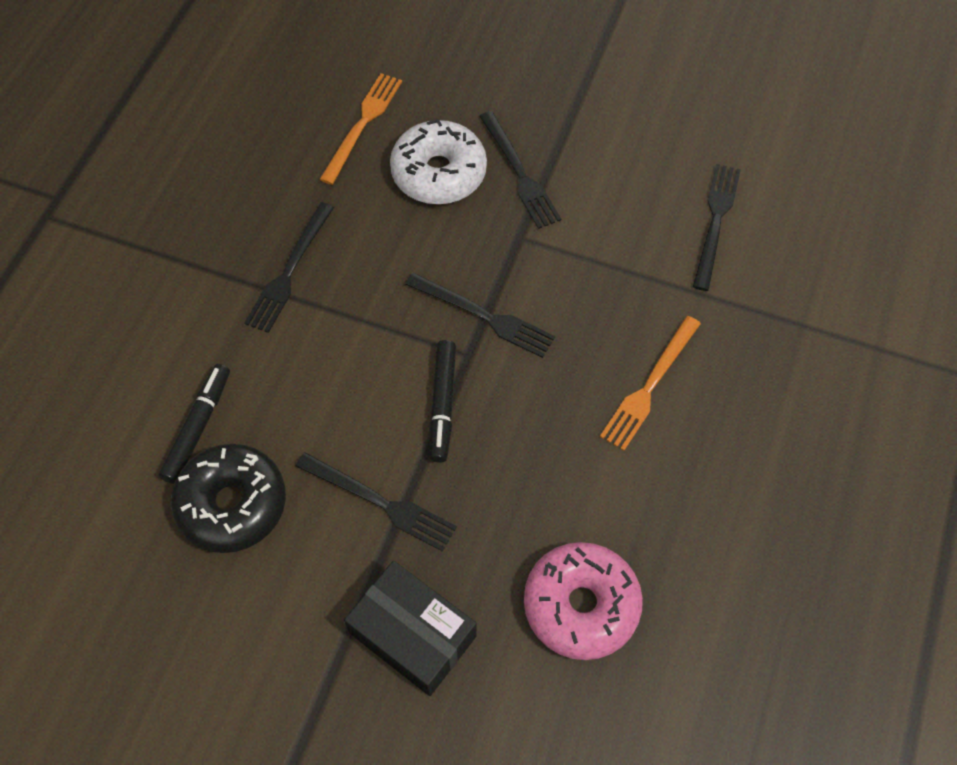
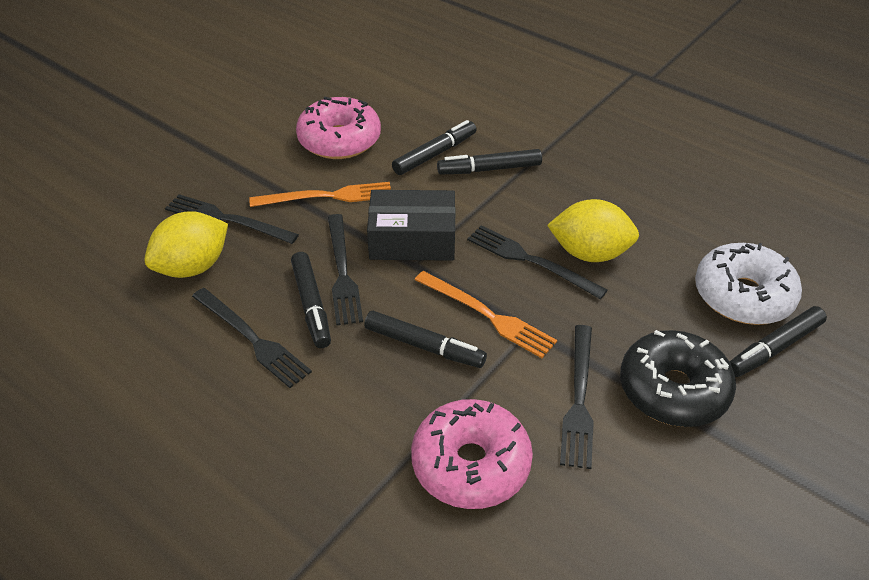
black marker: 2 -> 5
pink donut: 1 -> 2
yellow lemon: 0 -> 2

